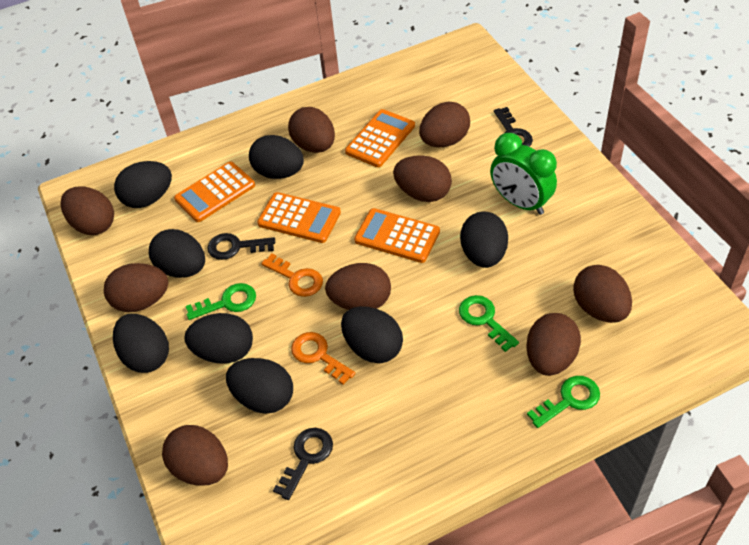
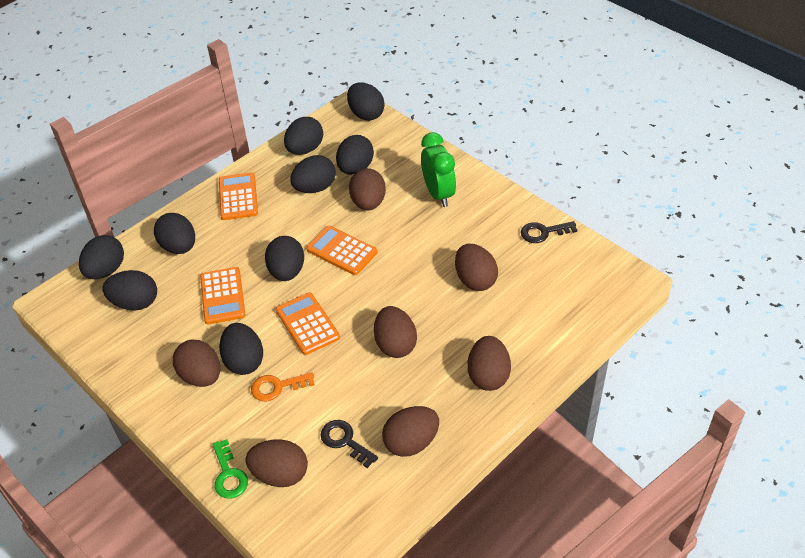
black egg: 8 -> 9
black key: 3 -> 2
brown egg: 9 -> 7
green key: 3 -> 1
orange key: 2 -> 1

